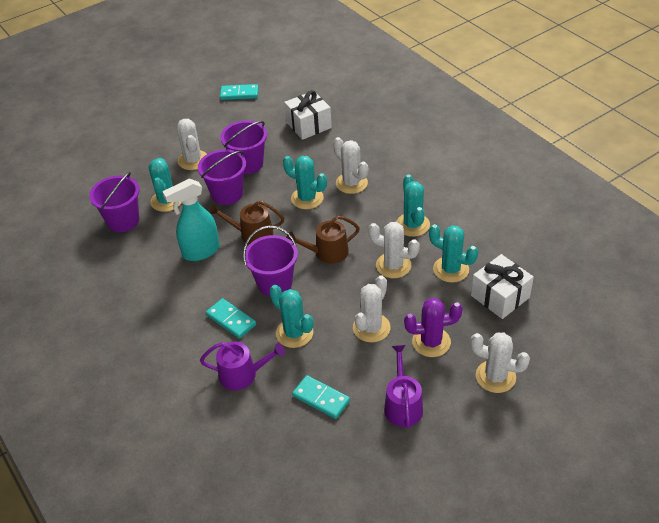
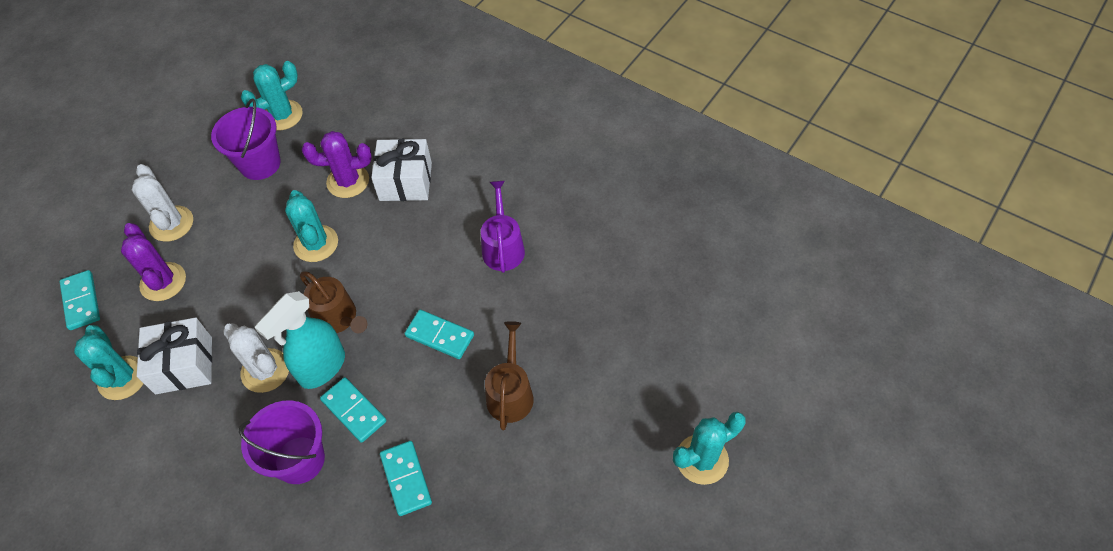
purple bucket: 4 -> 2
purple cactus: 1 -> 2
purple watering can: 2 -> 1
turquoise cactus: 5 -> 4
turquoise domino: 3 -> 4
white cactus: 5 -> 2

